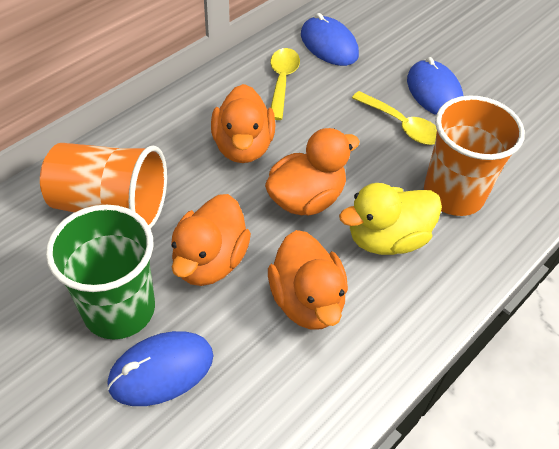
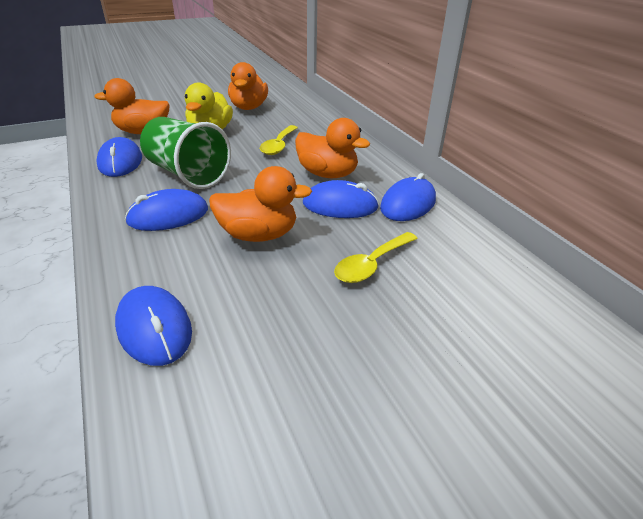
blue mouse: 3 -> 5
orange cup: 2 -> 0

